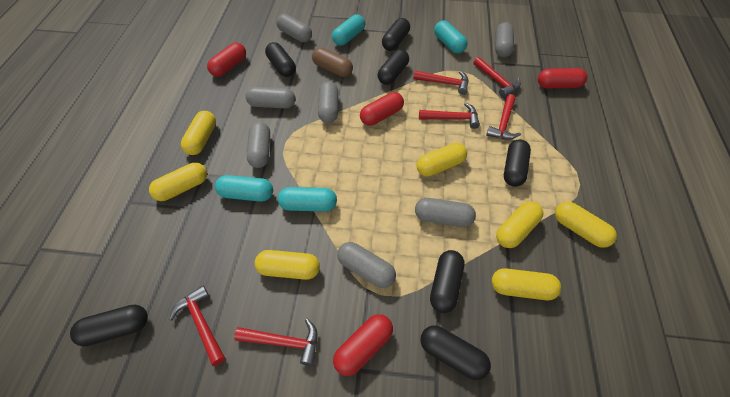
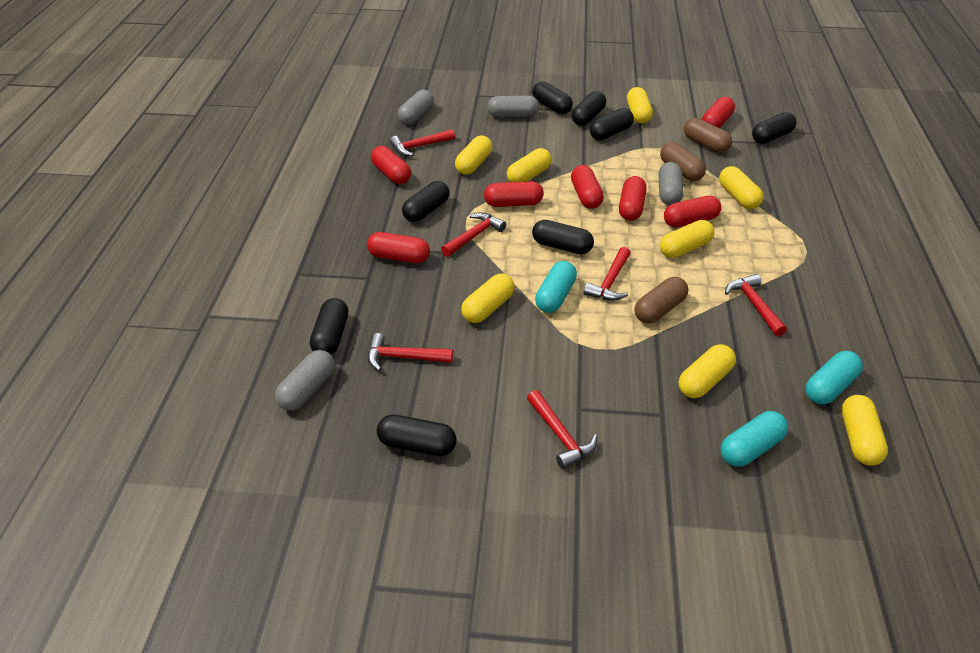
black capsule: 7 -> 8
brown capsule: 1 -> 3
grey capsule: 7 -> 4
red capsule: 4 -> 7
turquoise capsule: 4 -> 3
yellow capsule: 7 -> 8

